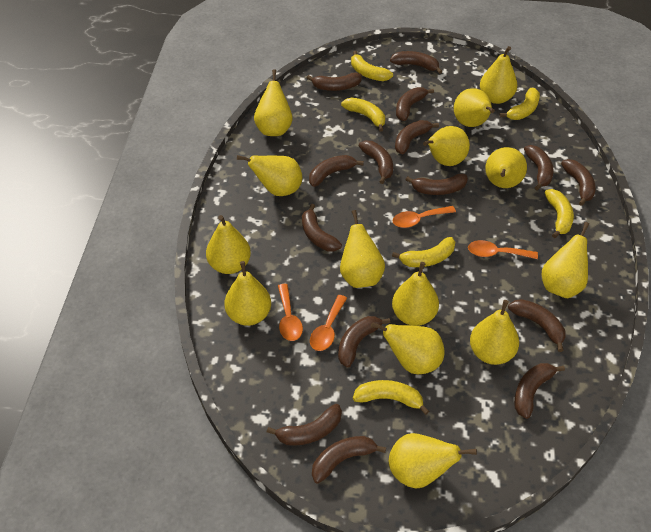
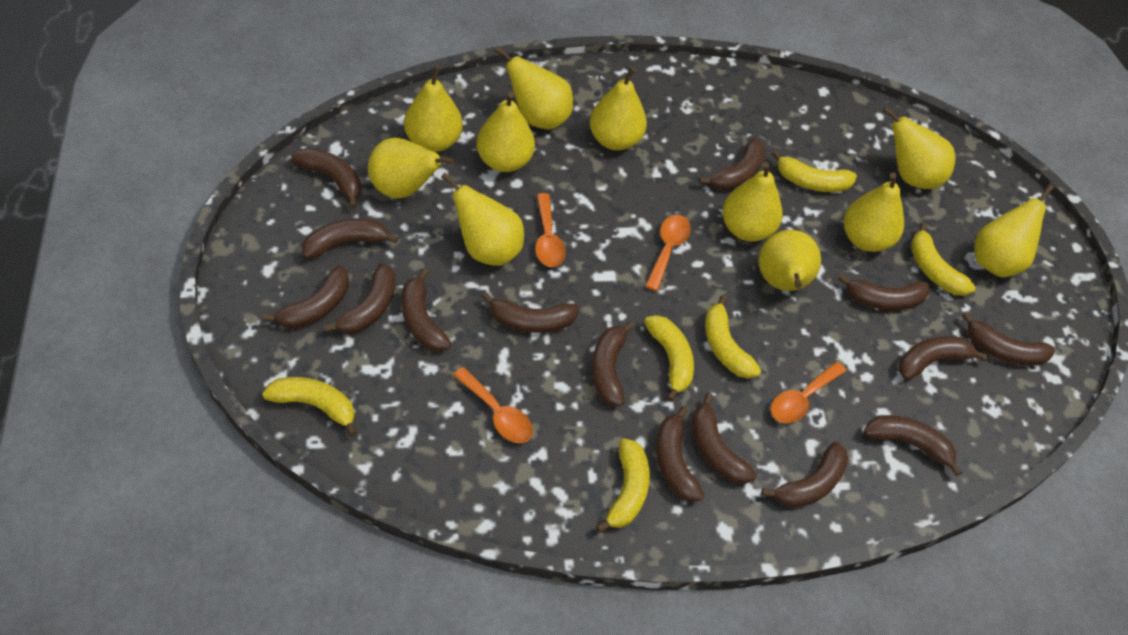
yellow pear: 14 -> 11

